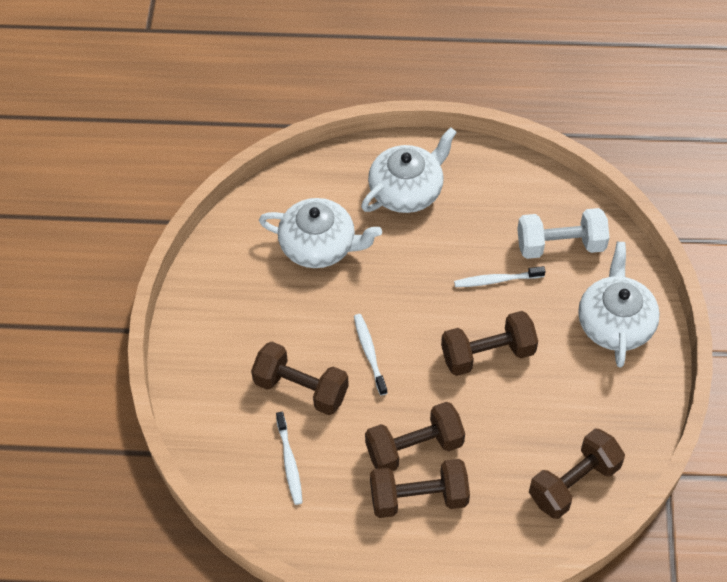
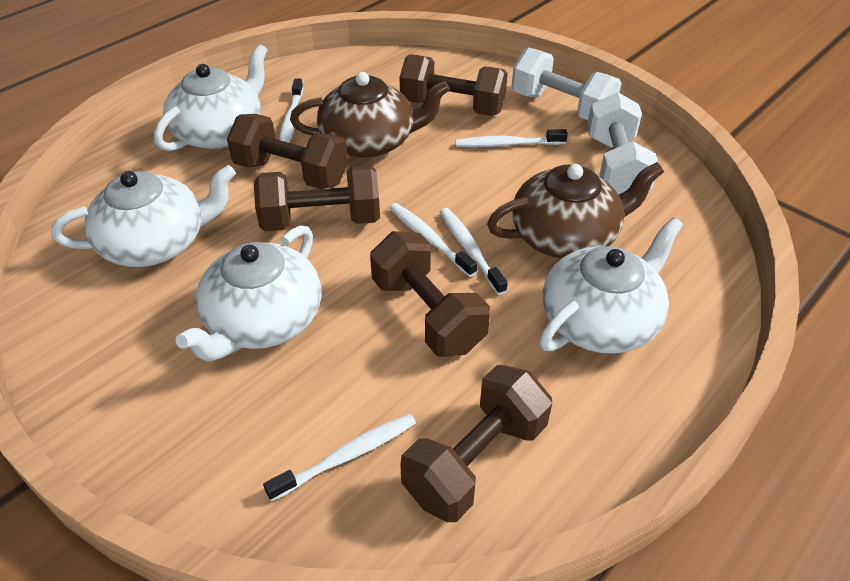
brown teapot: 0 -> 2
white dumbbell: 1 -> 2
white teapot: 3 -> 4
white toothbrush: 3 -> 5

